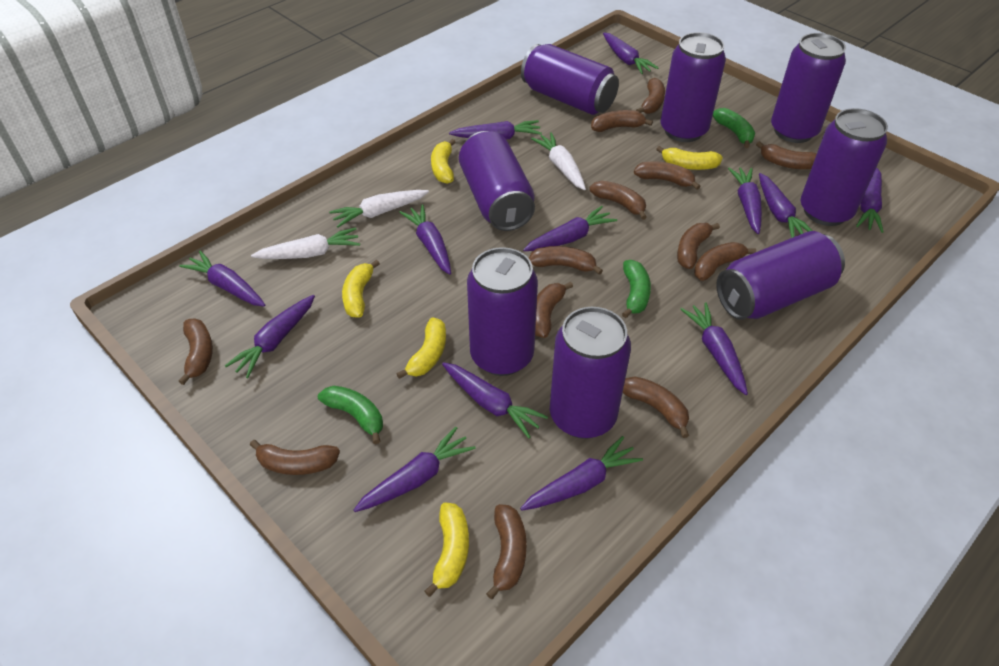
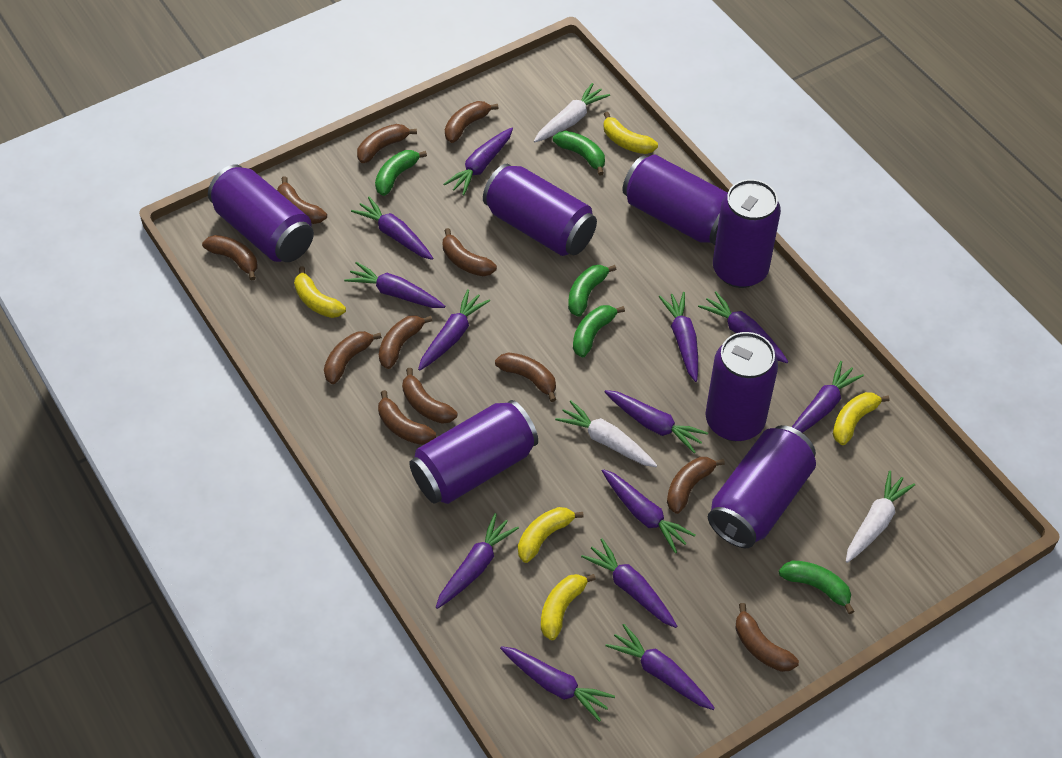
brown banana: 13 -> 12
green banana: 3 -> 5
purple can: 8 -> 7

